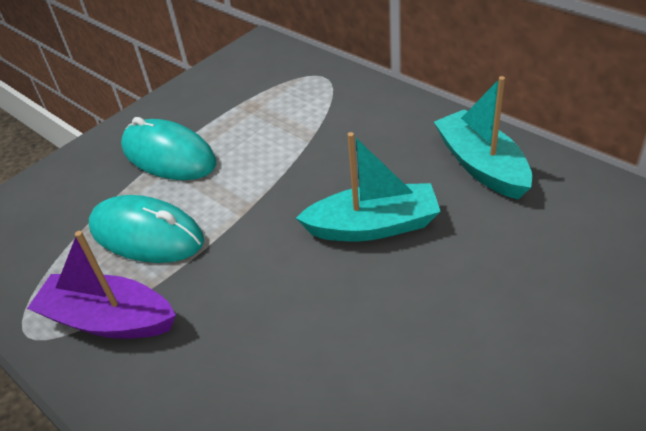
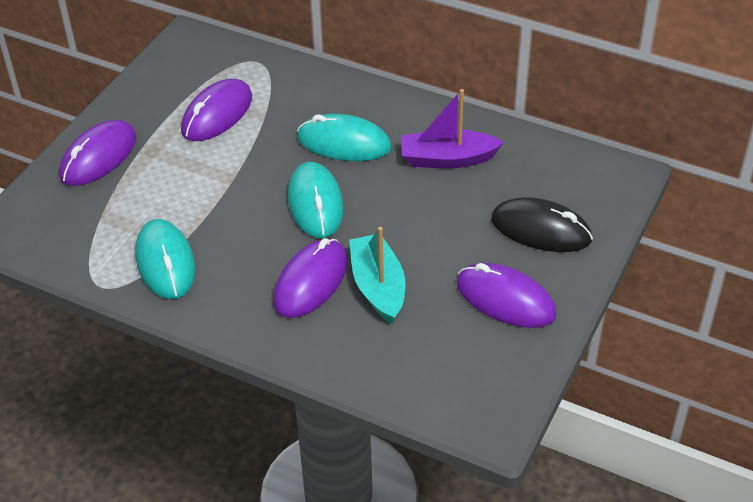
black mouse: 0 -> 1
purple mouse: 0 -> 4
turquoise boat: 2 -> 1
turquoise mouse: 2 -> 3

